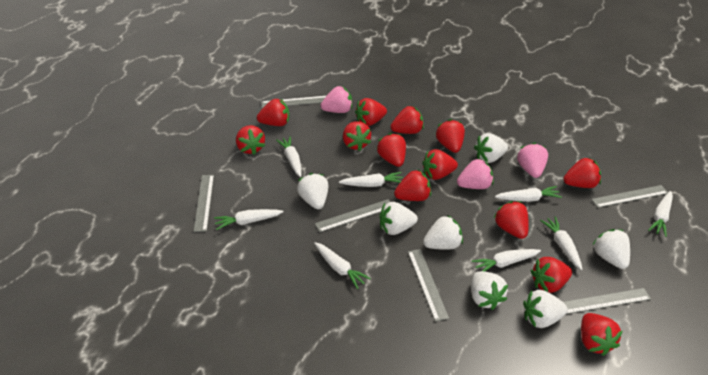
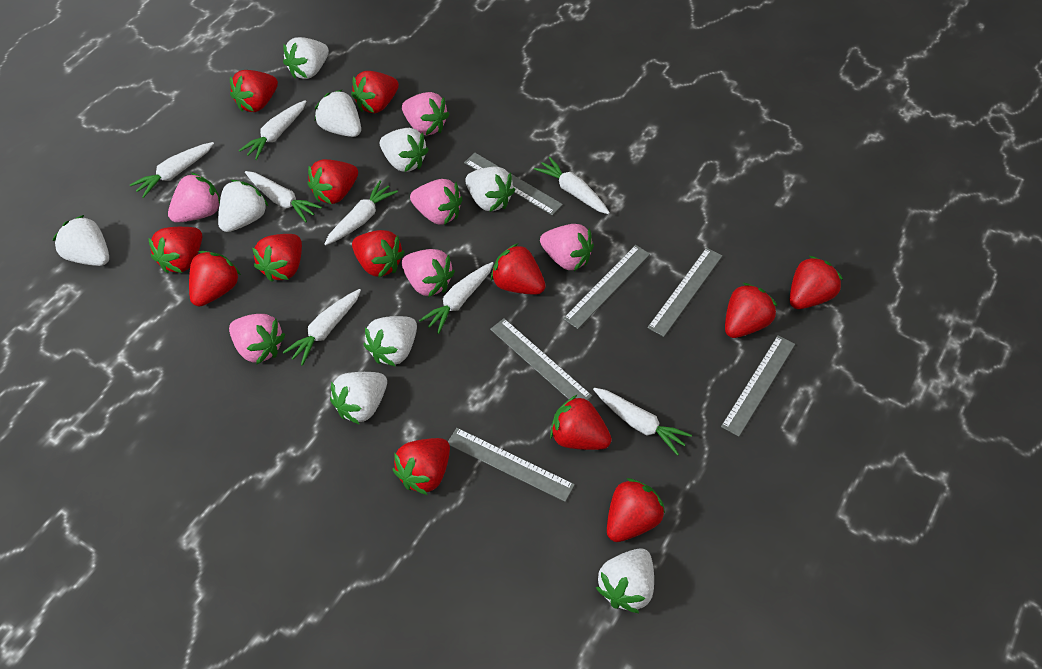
pink strawberry: 3 -> 6
white strawberry: 7 -> 9

